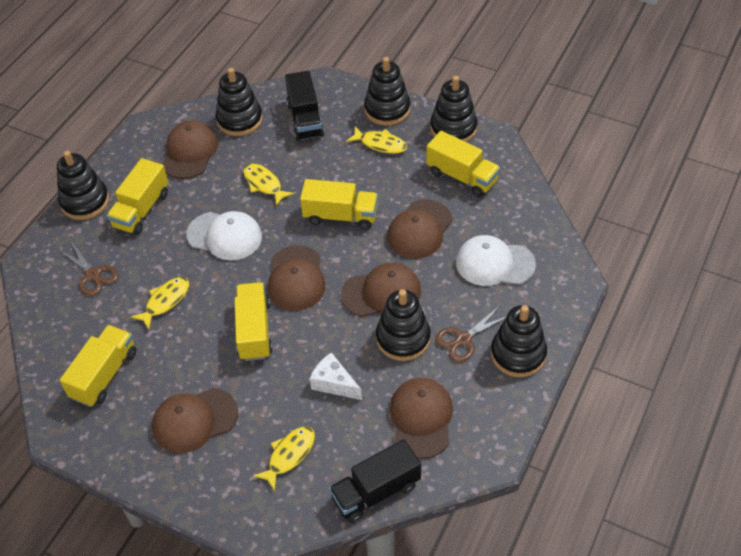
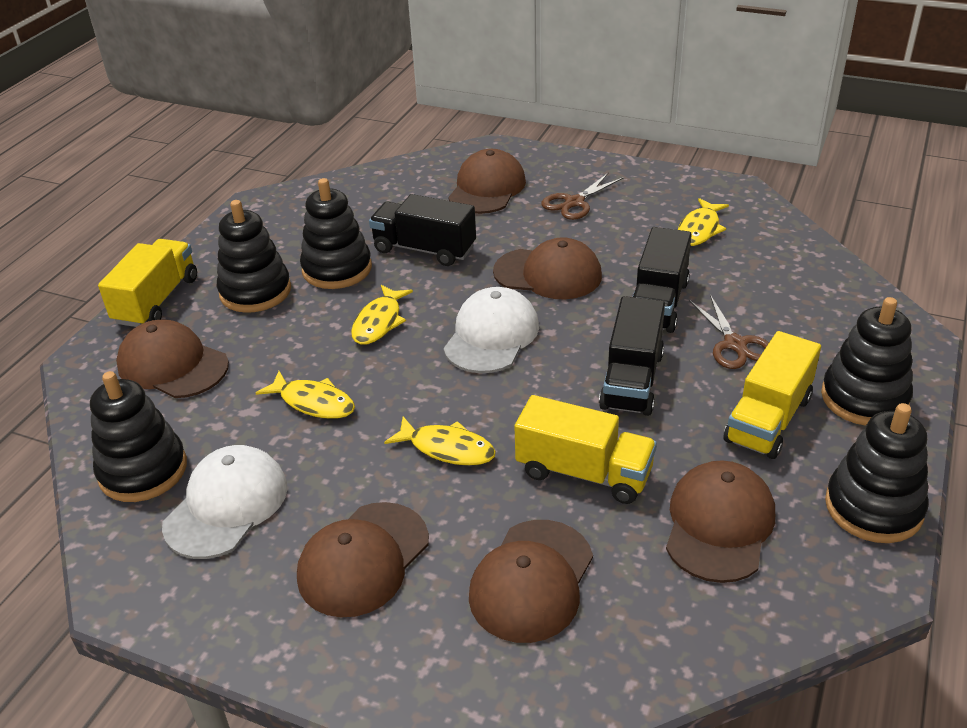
black stacking toy: 6 -> 5
black truck: 2 -> 3
white cheese: 1 -> 0
yellow truck: 5 -> 3

